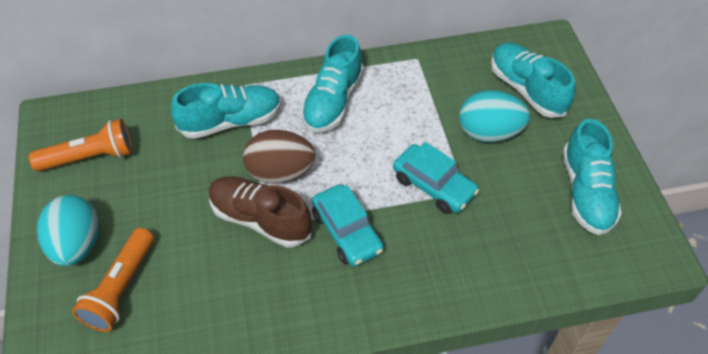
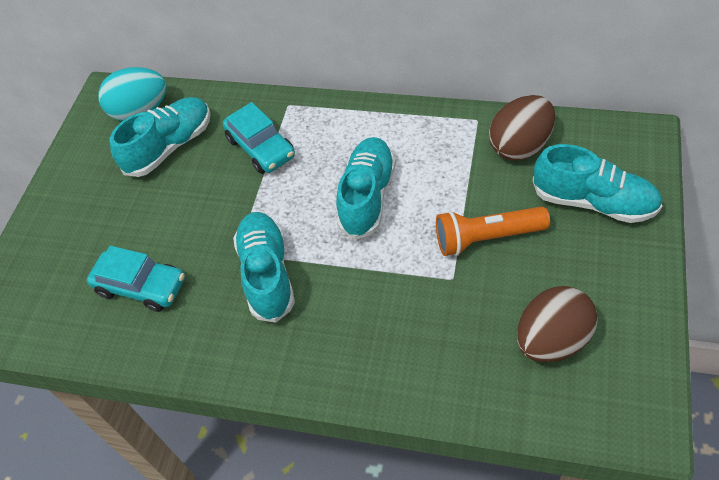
brown egg: 1 -> 2
brown shoe: 1 -> 0
orange flashlight: 2 -> 1
turquoise egg: 2 -> 1

